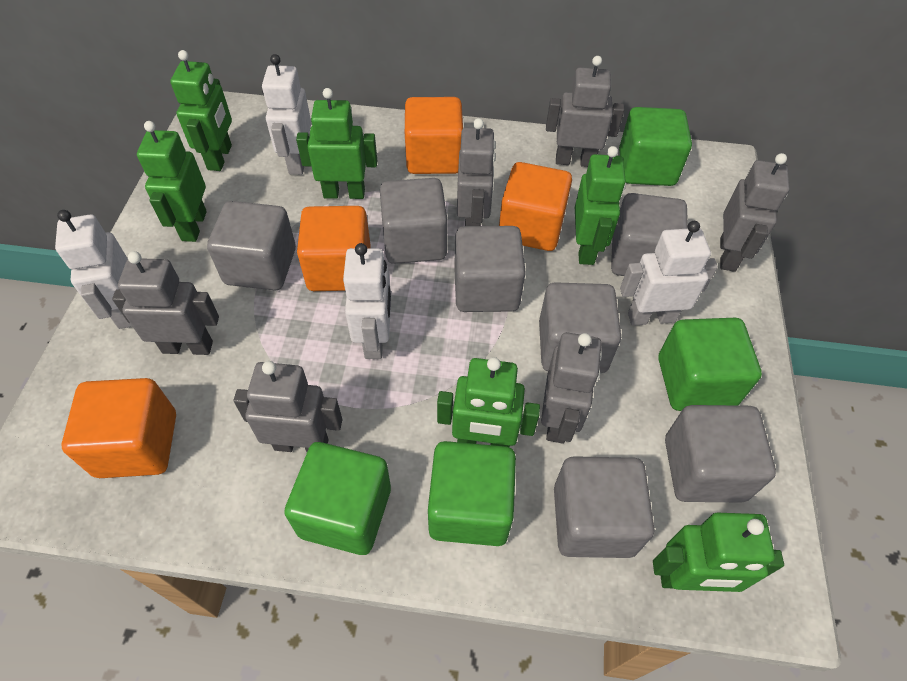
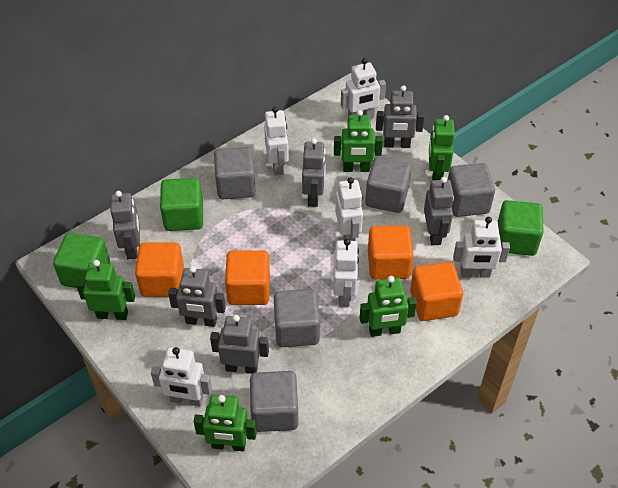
green cube: 4 -> 3
green robot: 6 -> 5
grey cube: 7 -> 5
white robot: 4 -> 6

